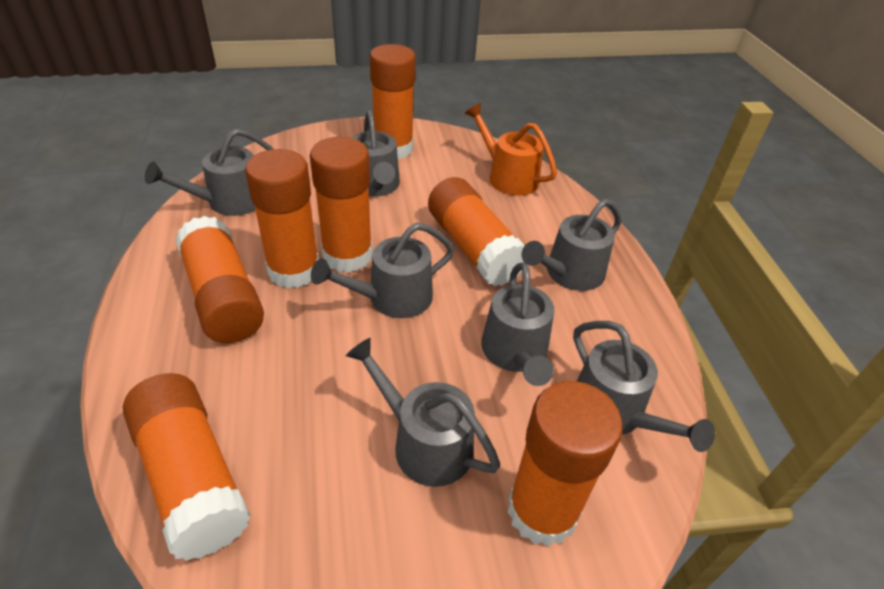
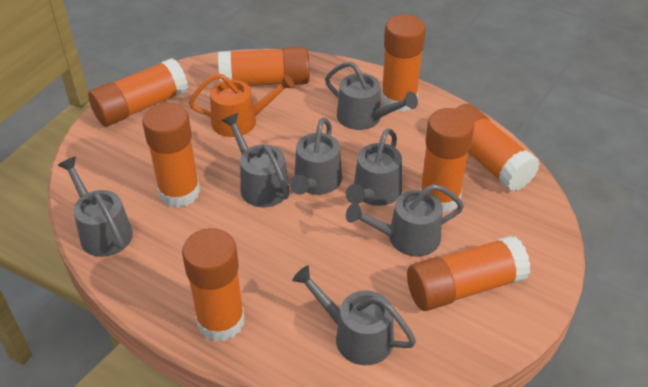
orange glue stick: 7 -> 8

